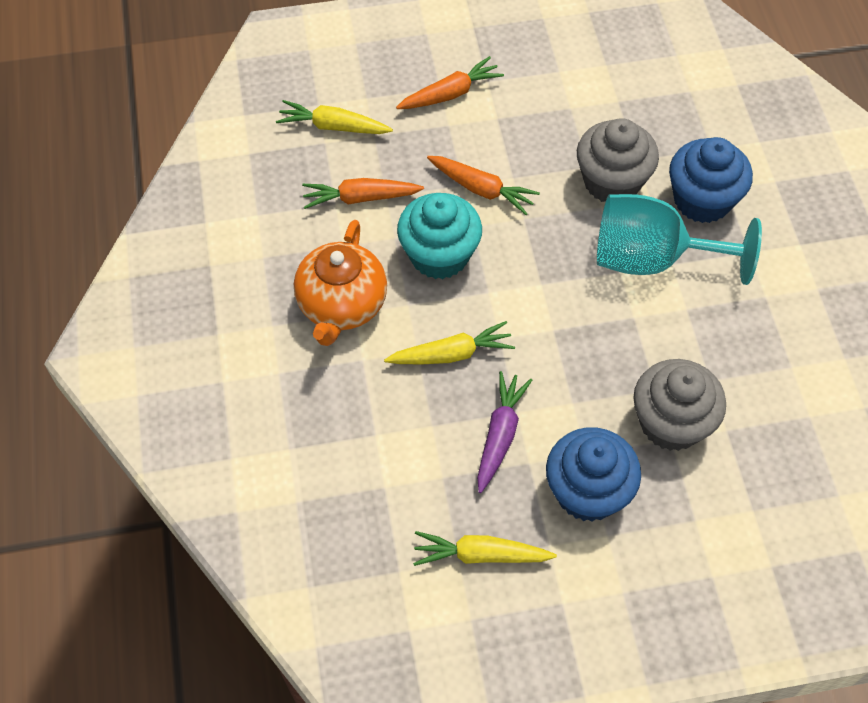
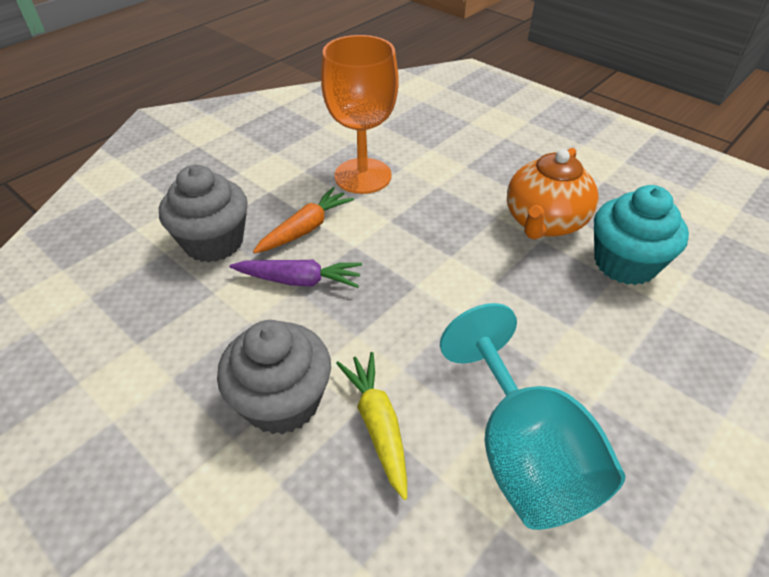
blue cupcake: 2 -> 0
orange carrot: 3 -> 1
orange goblet: 0 -> 1
yellow carrot: 3 -> 1

